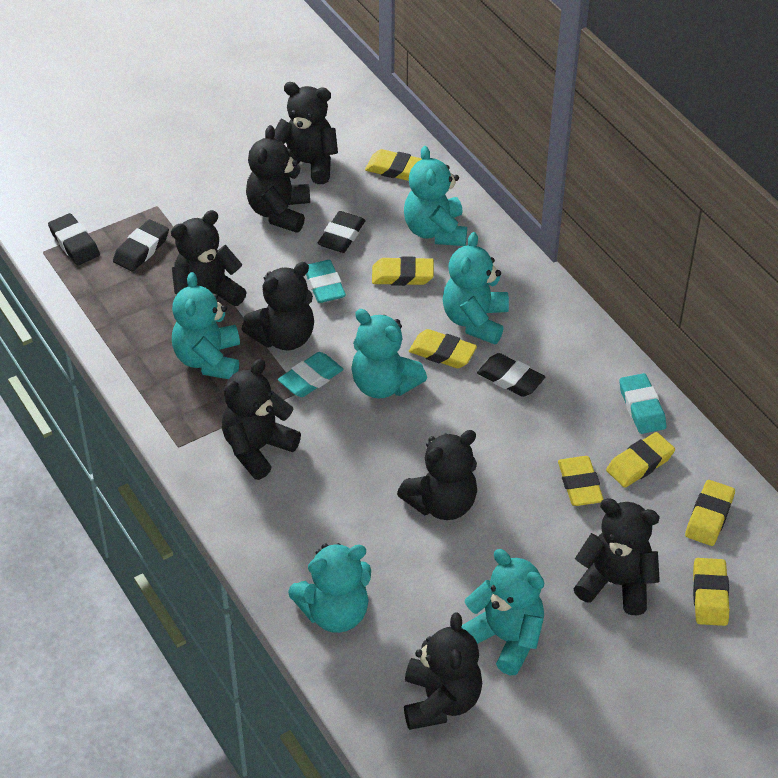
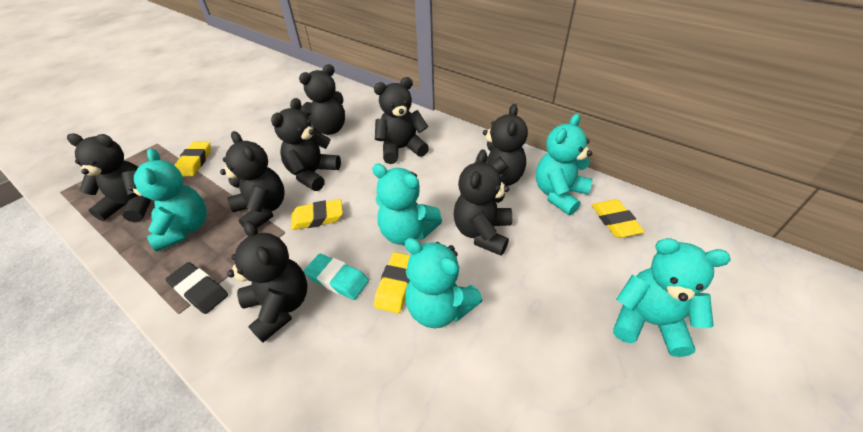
black eraser: 4 -> 1
turquoise eraser: 3 -> 1
turquoise teddy bear: 6 -> 5
yellow eraser: 7 -> 4

